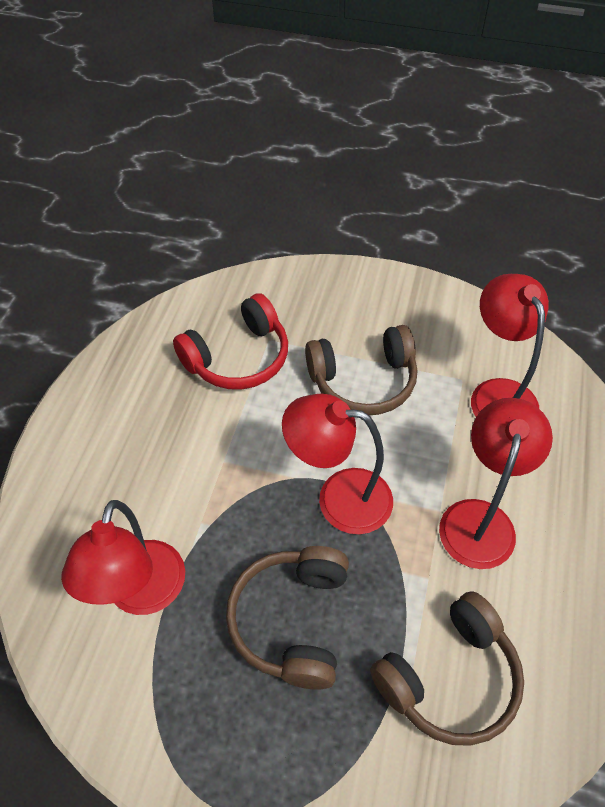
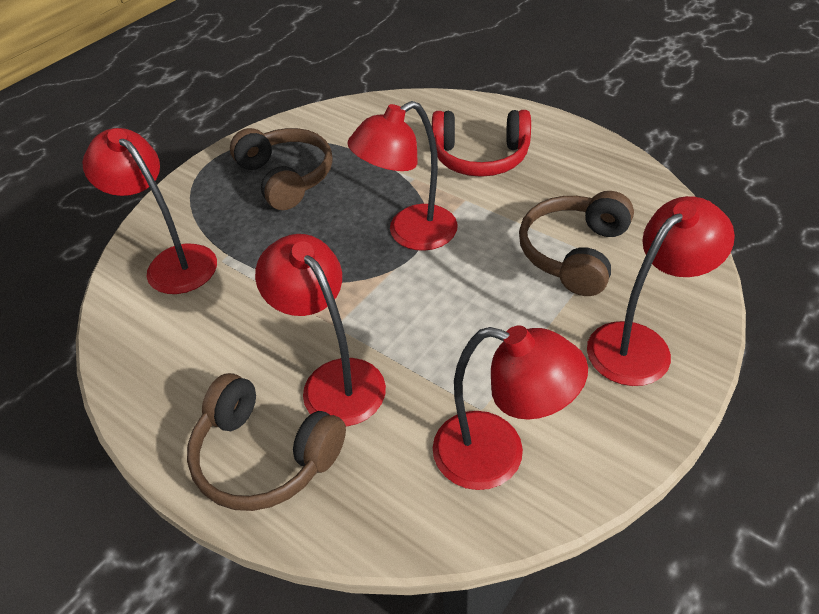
red lamp: 4 -> 5

